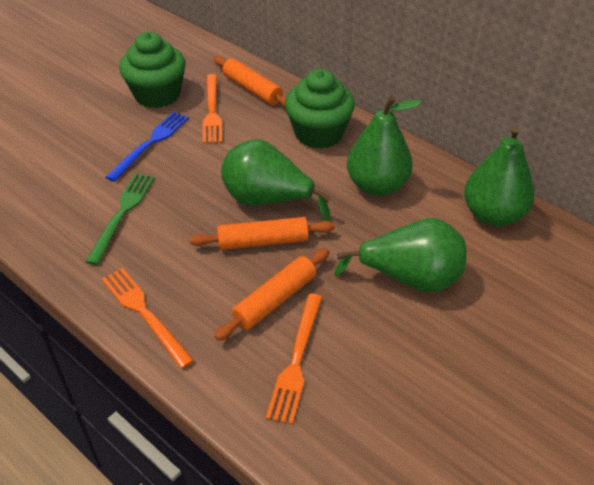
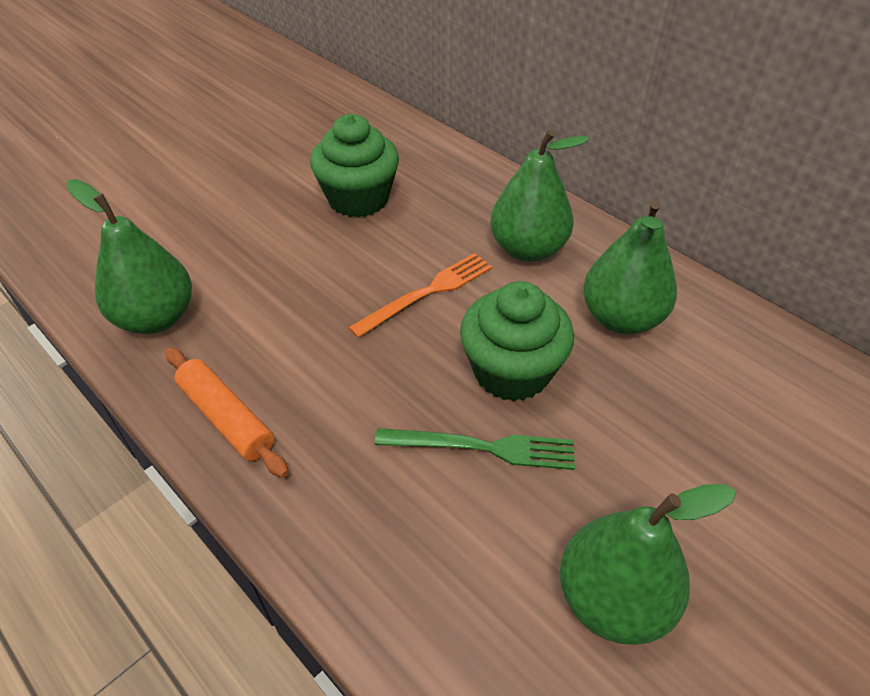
blue fork: 1 -> 0
orange fork: 3 -> 1
orange rolling pin: 3 -> 1

